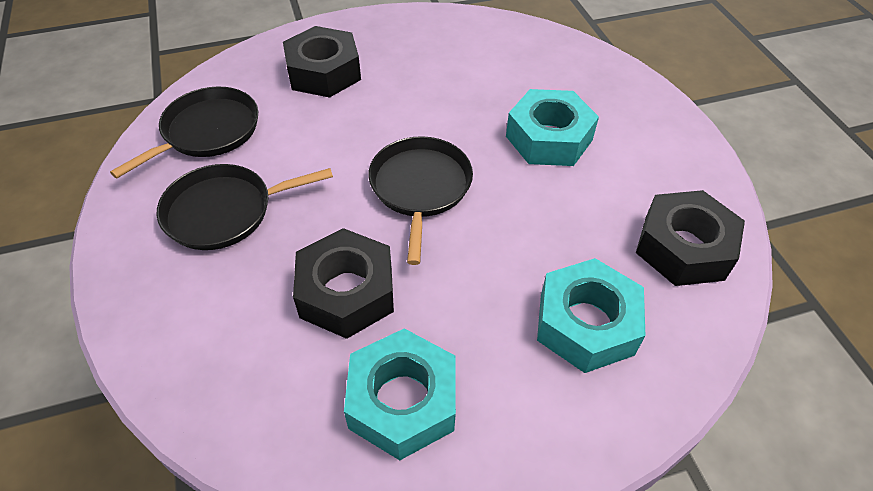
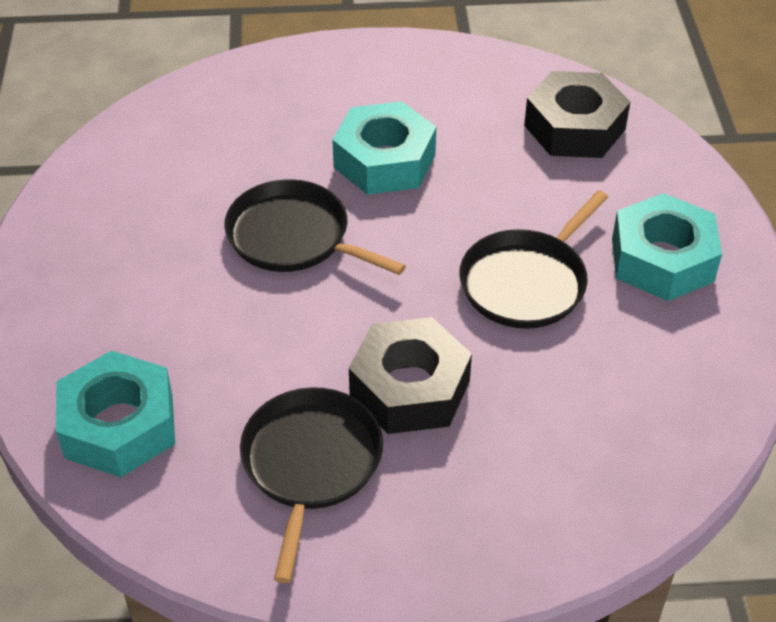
black nut: 3 -> 2

